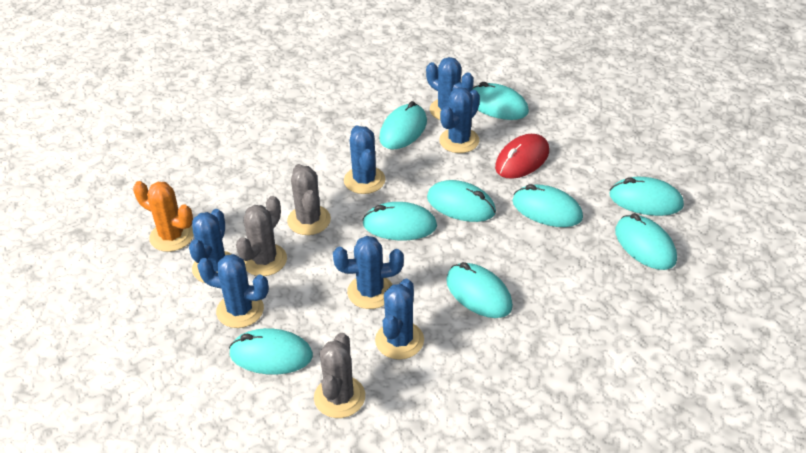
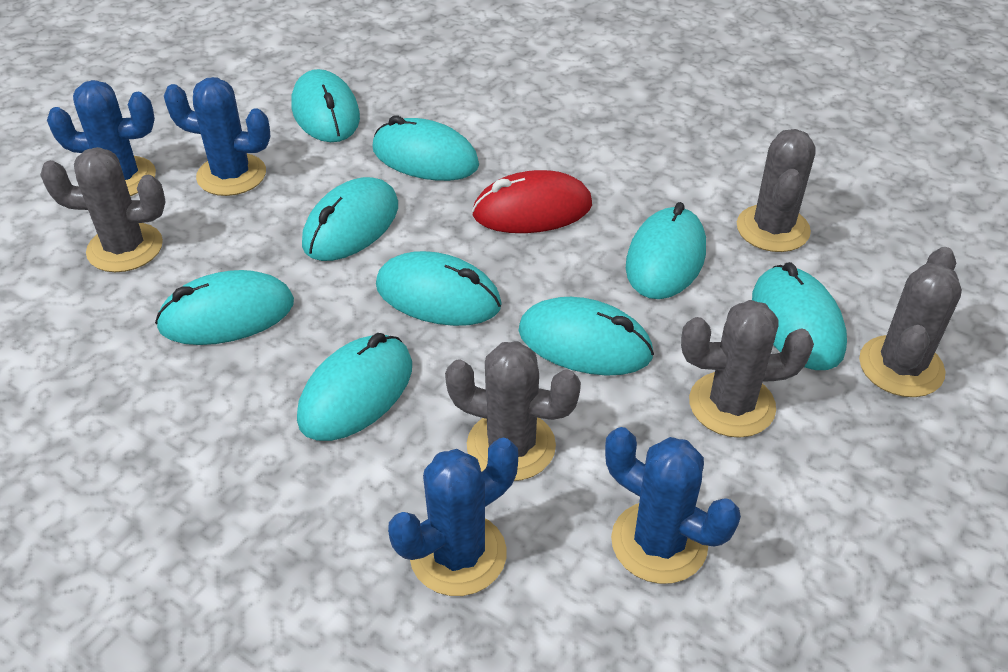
blue cactus: 7 -> 4
grey cactus: 3 -> 5
orange cactus: 1 -> 0

